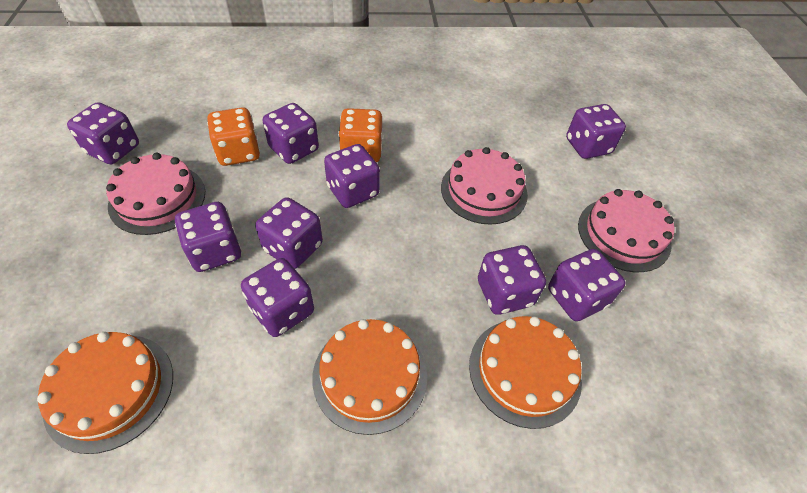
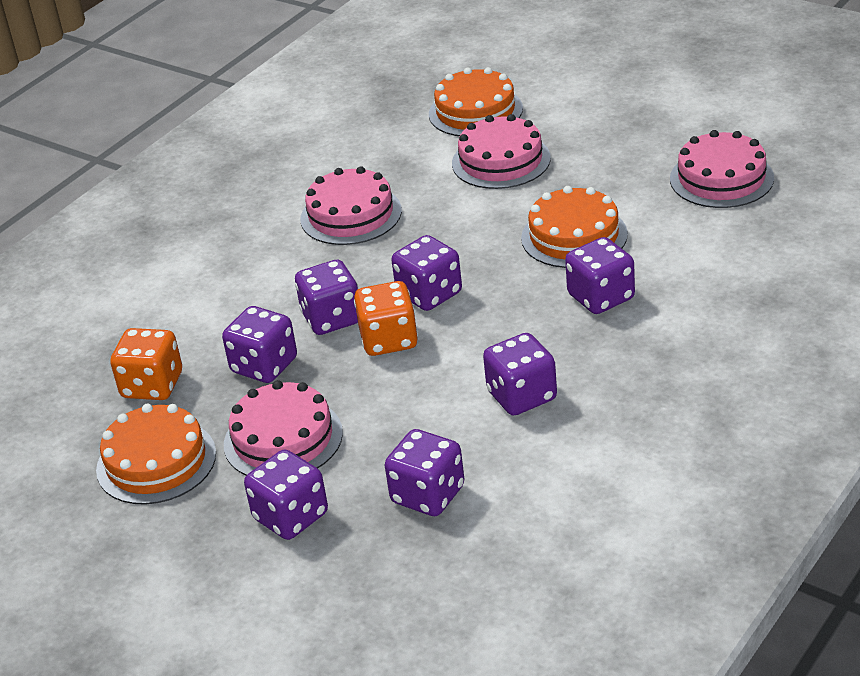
pink cake: 3 -> 4
purple dice: 9 -> 7

